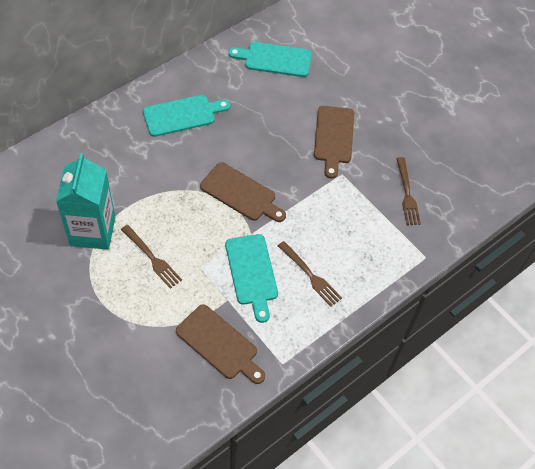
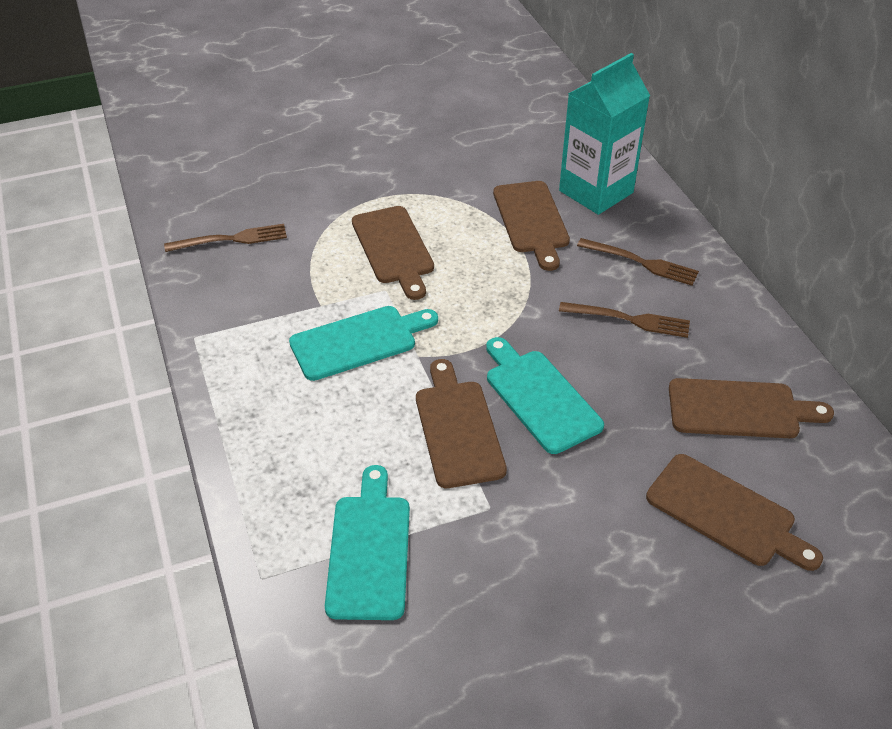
brown cutting board: 3 -> 5

